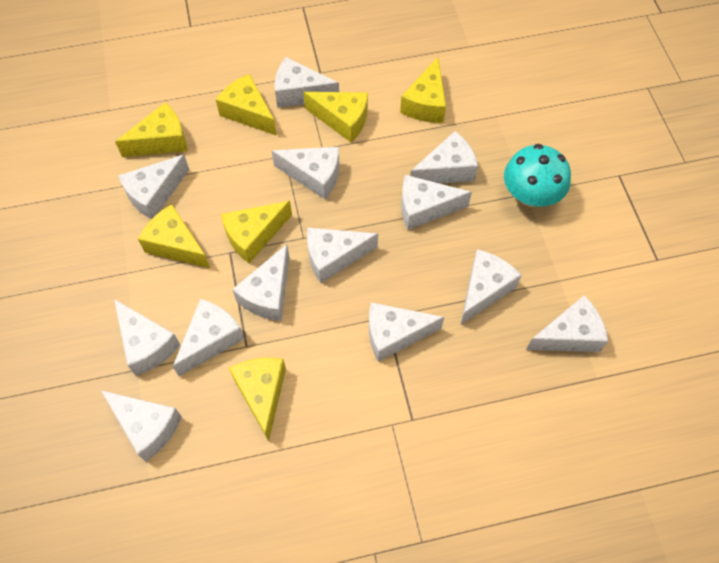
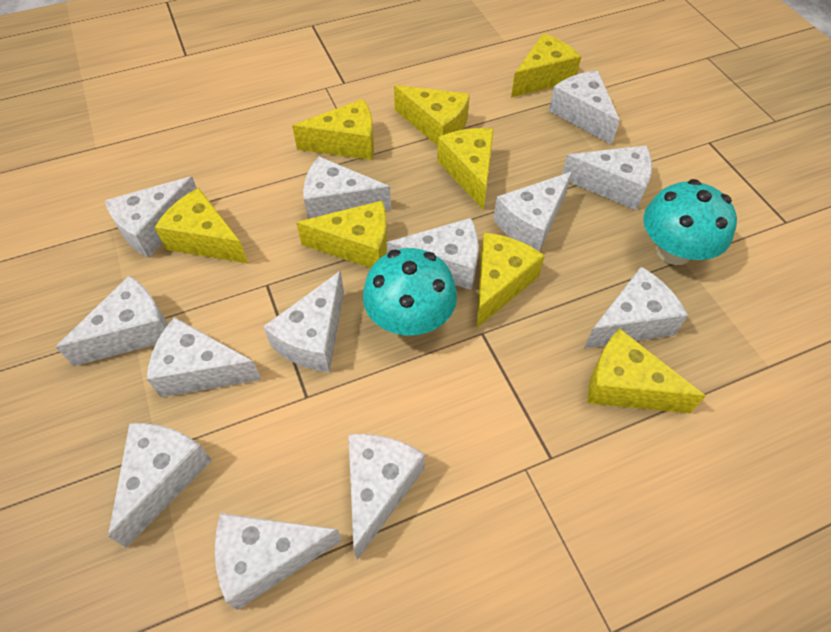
turquoise mushroom: 1 -> 2
yellow cheese: 7 -> 8

